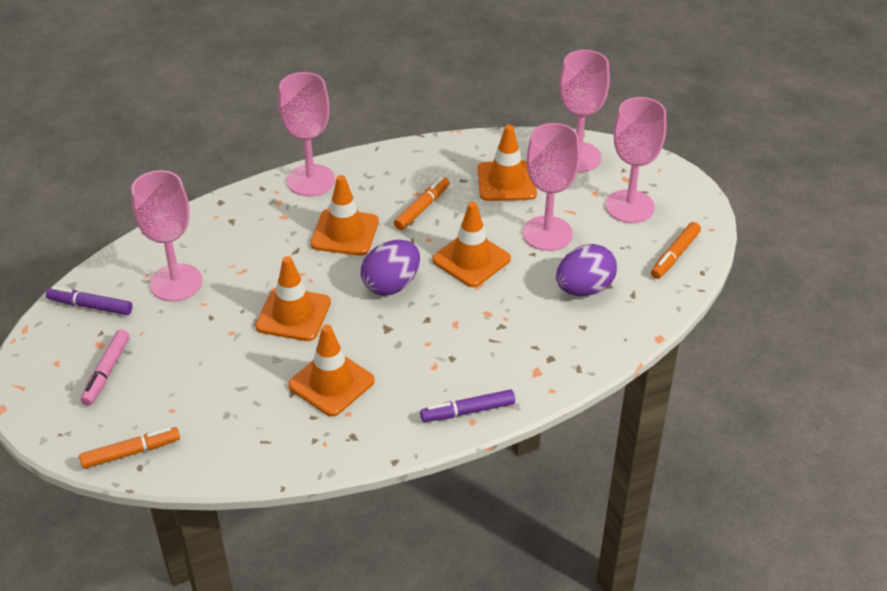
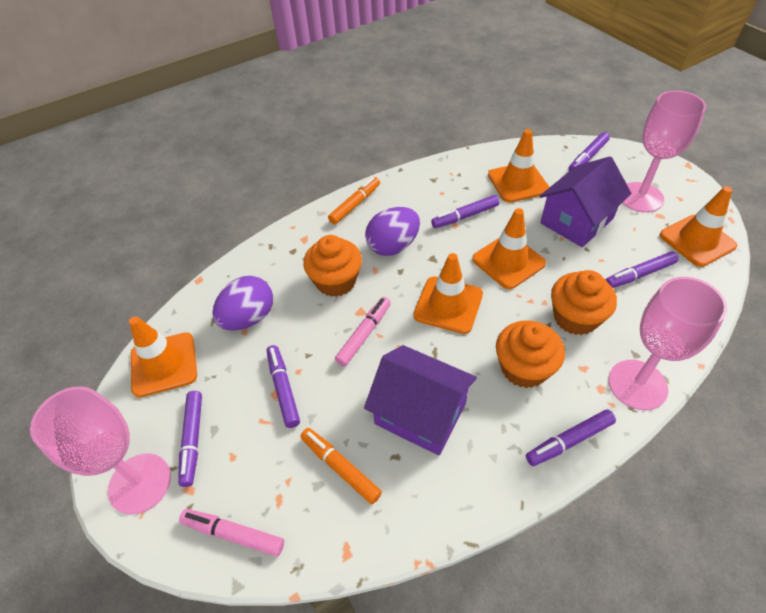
orange cupcake: 0 -> 3
orange marker: 3 -> 2
pink goblet: 5 -> 3
pink marker: 1 -> 2
purple house: 0 -> 2
purple marker: 2 -> 6

